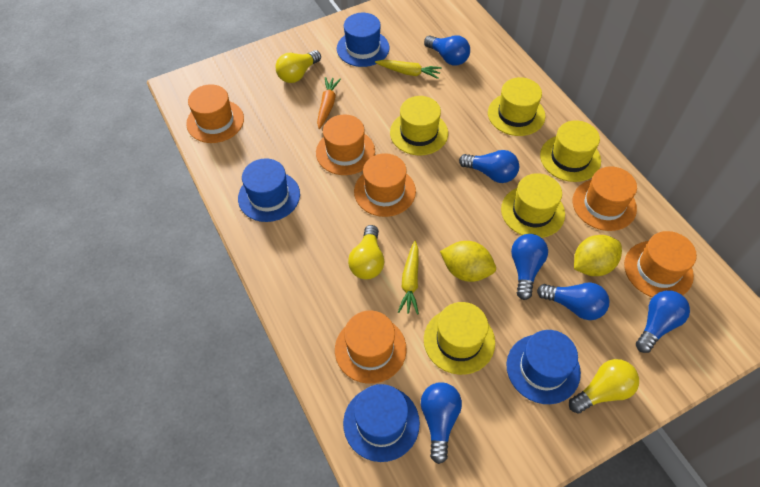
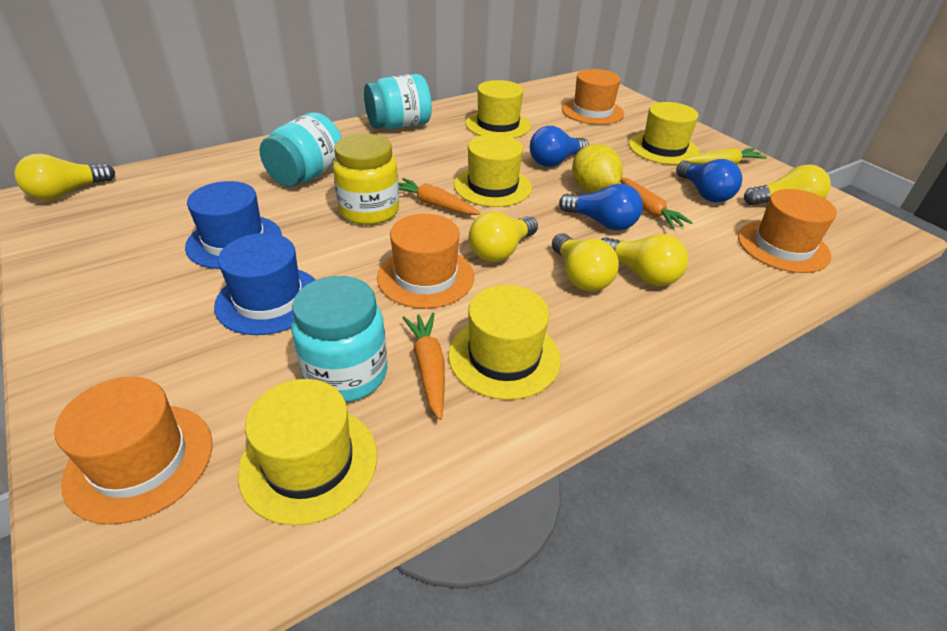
blue hat: 4 -> 2
blue light bulb: 6 -> 3
orange carrot: 1 -> 3
orange hat: 6 -> 4
turquoise jar: 0 -> 3
yellow carrot: 2 -> 1
yellow jar: 0 -> 1
yellow lemon: 2 -> 1
yellow light bulb: 3 -> 5

